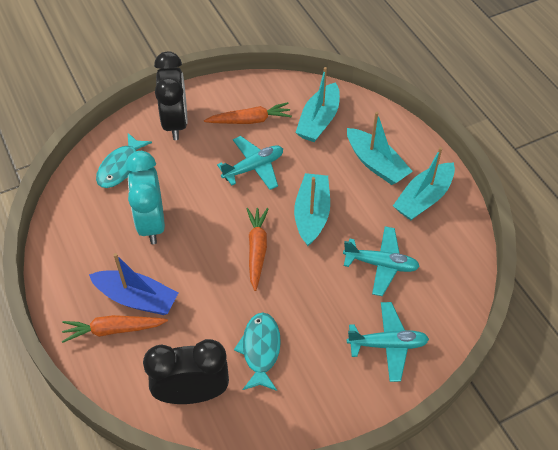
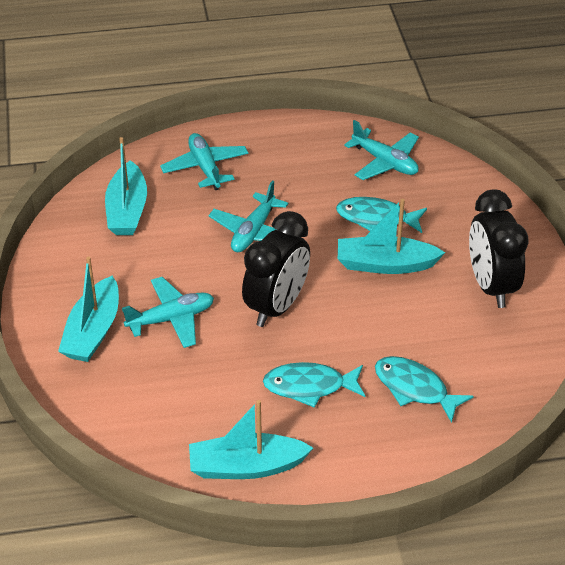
blue boat: 1 -> 0
orange carrot: 3 -> 0
turquoise clock: 1 -> 0
turquoise fish: 2 -> 3
turquoise plane: 3 -> 4

